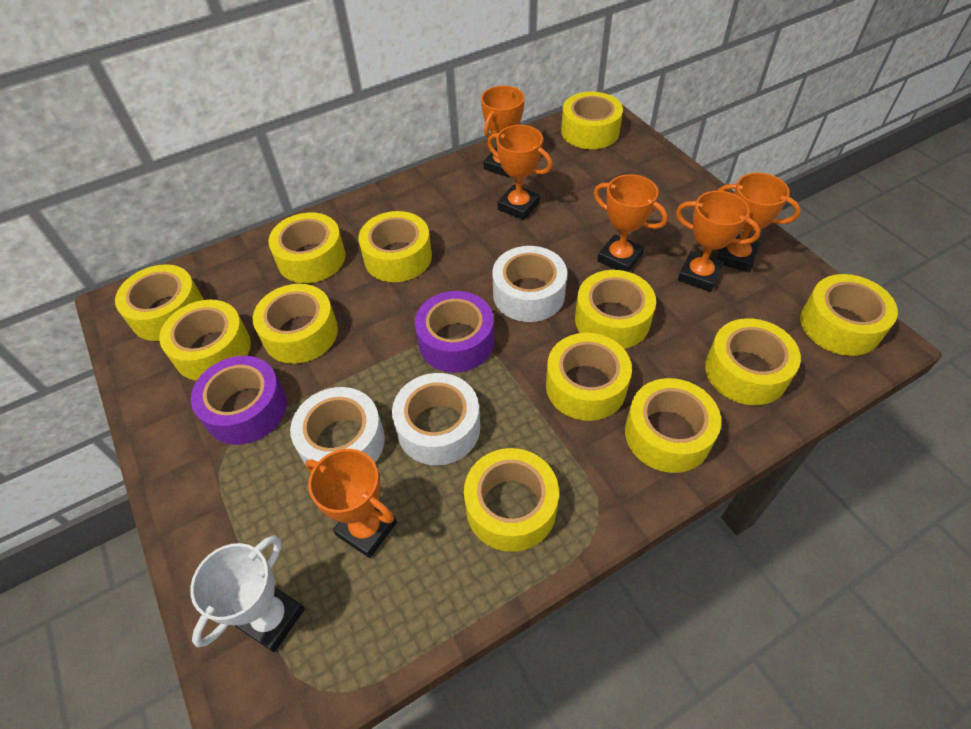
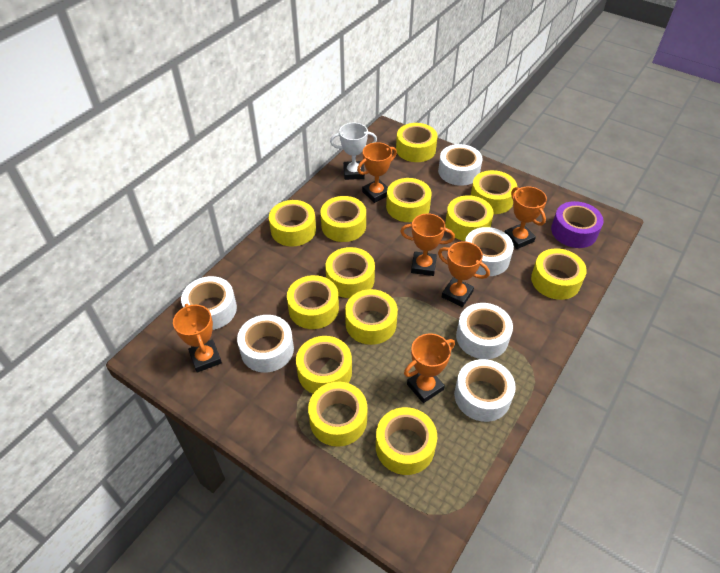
purple tape: 2 -> 1
white tape: 3 -> 6
yellow tape: 12 -> 13

